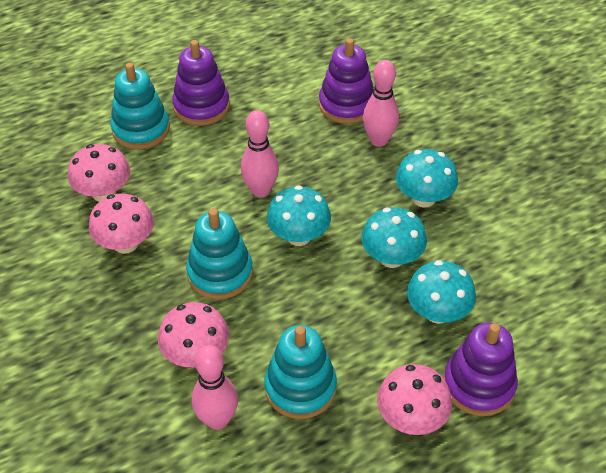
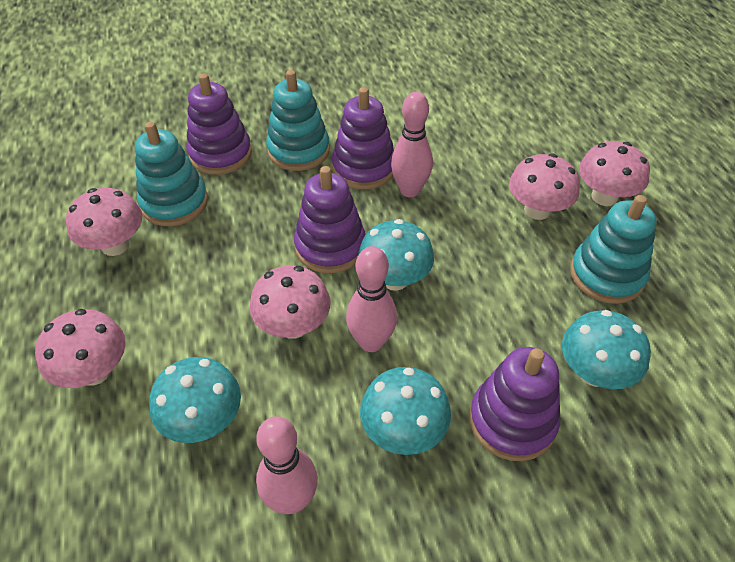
pink mushroom: 4 -> 5
purple stacking toy: 3 -> 4

